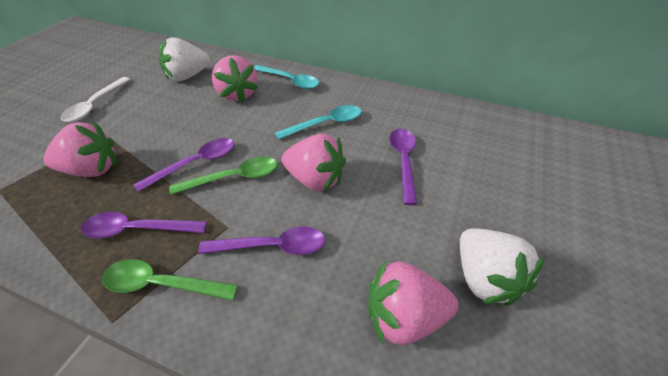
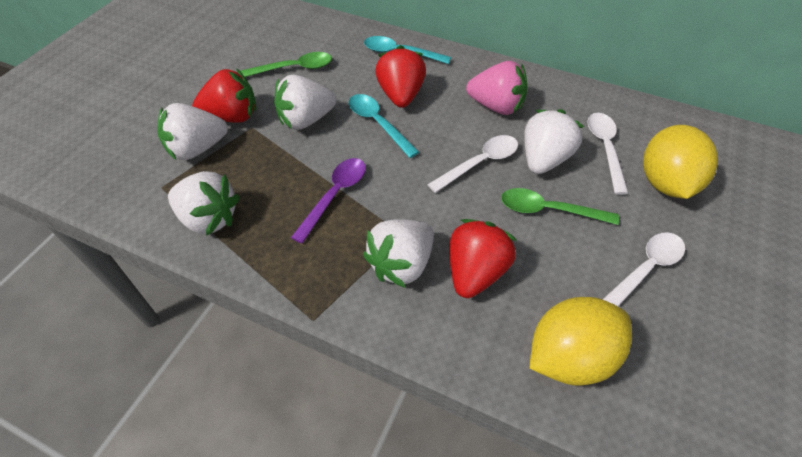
pink strawberry: 4 -> 1
purple spoon: 4 -> 1
red strawberry: 0 -> 3
white spoon: 1 -> 3
white strawberry: 2 -> 5
yellow lemon: 0 -> 2

